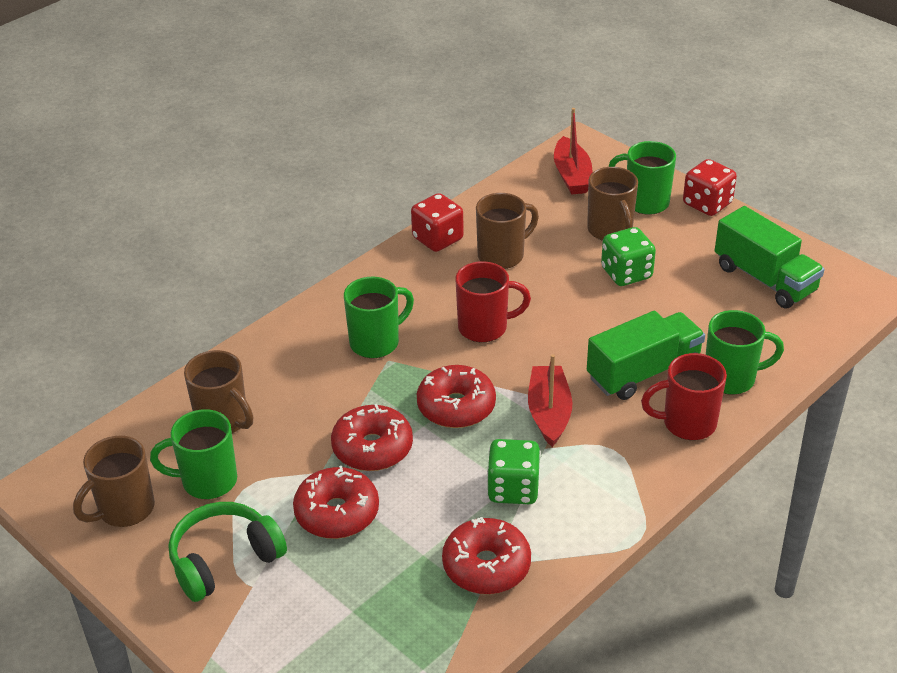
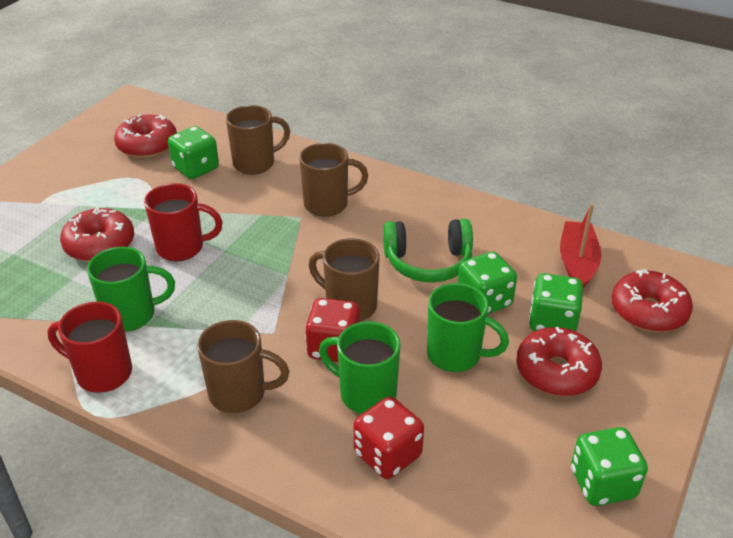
green dice: 2 -> 4
green mug: 4 -> 3
green truck: 2 -> 0
red boat: 2 -> 1

